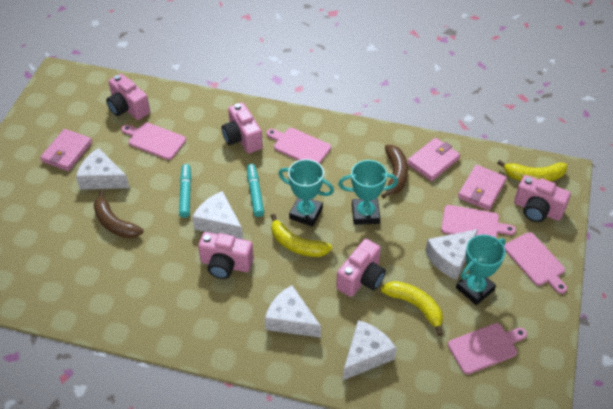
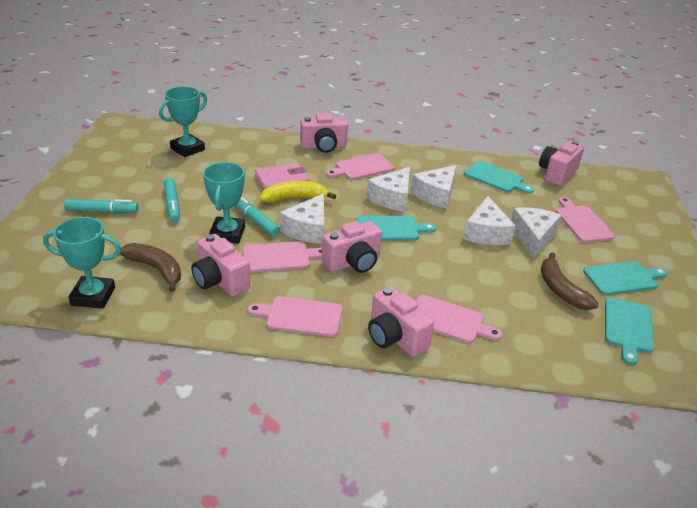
pink wallet: 3 -> 1
turquoise cutting board: 0 -> 4
turquoise marker: 2 -> 3
yellow banana: 3 -> 1

